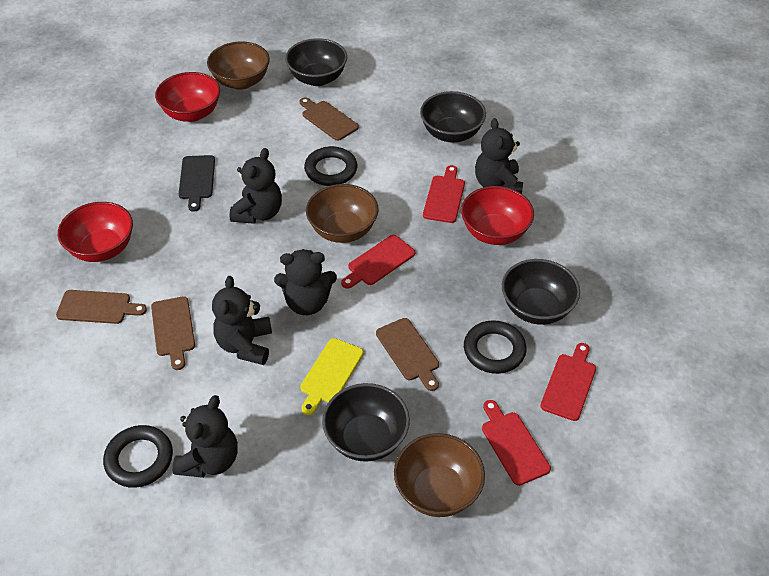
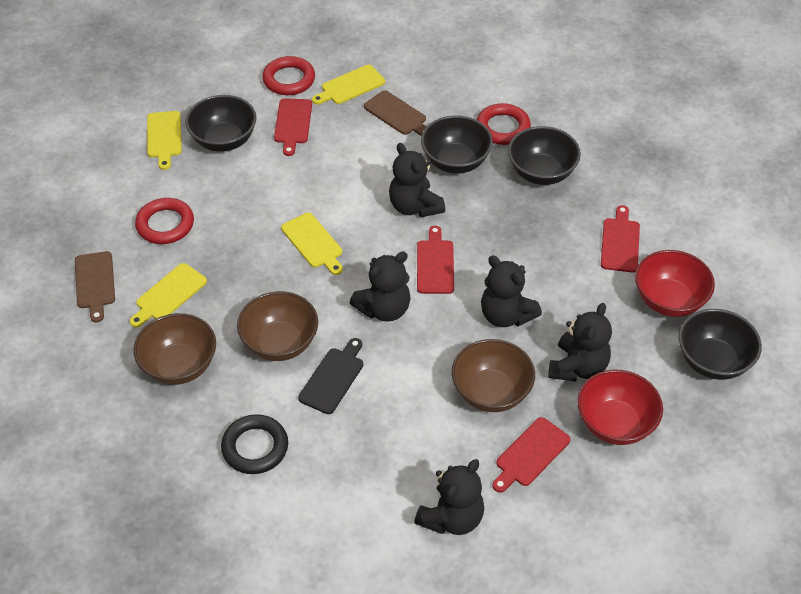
black ring: 3 -> 1
brown cutting board: 4 -> 2
red bowl: 3 -> 2
red ring: 0 -> 3
yellow cutting board: 1 -> 4

